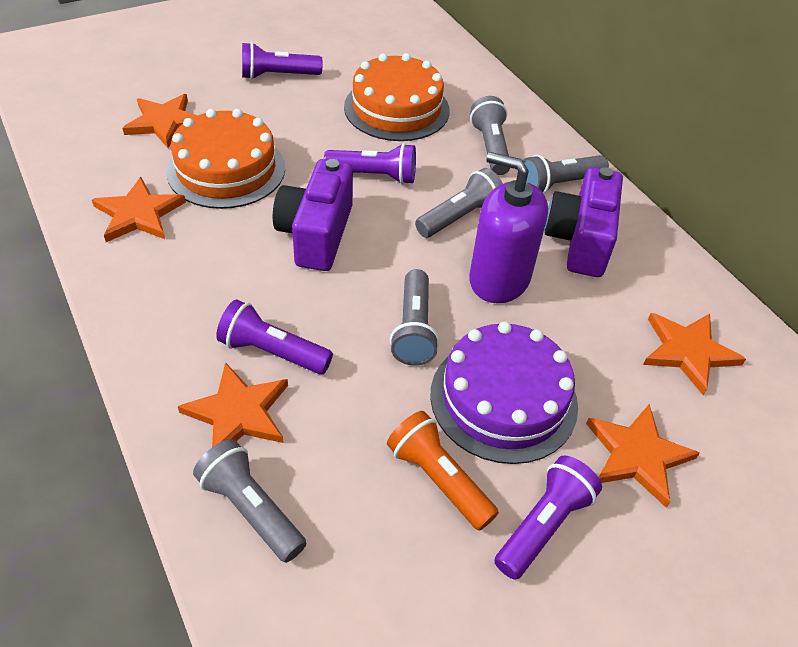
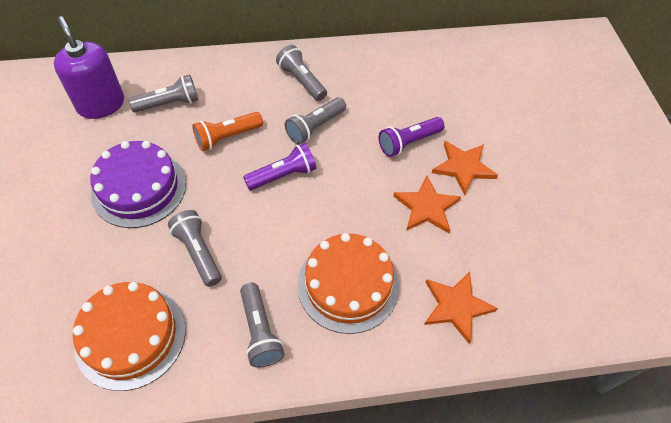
orange star: 5 -> 3
purple camera: 2 -> 0
purple flashlight: 4 -> 2

